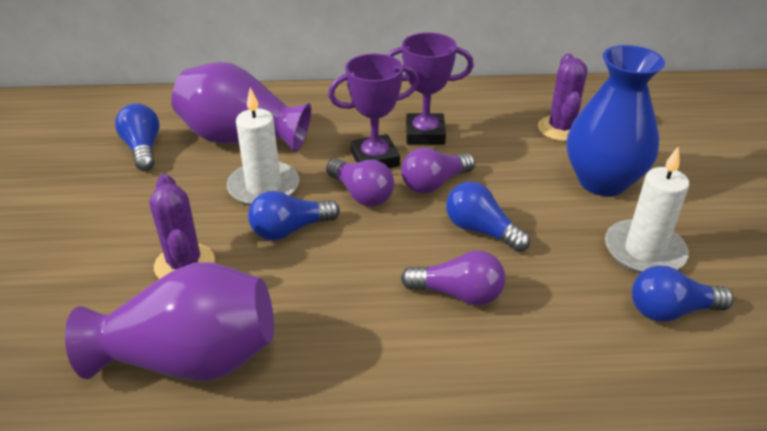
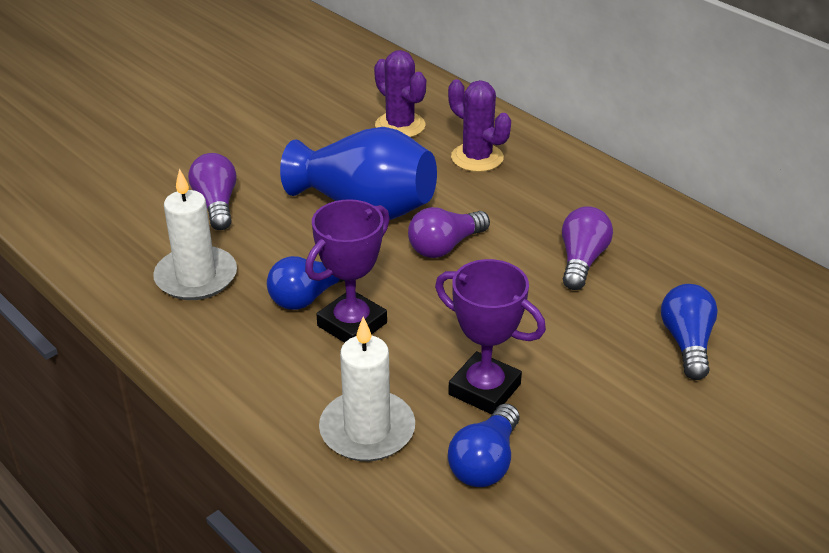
blue light bulb: 4 -> 3
purple vase: 2 -> 0

